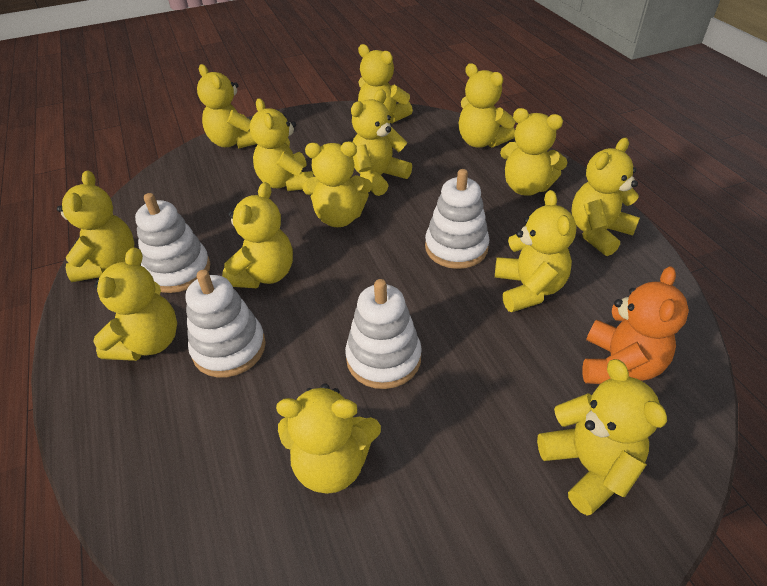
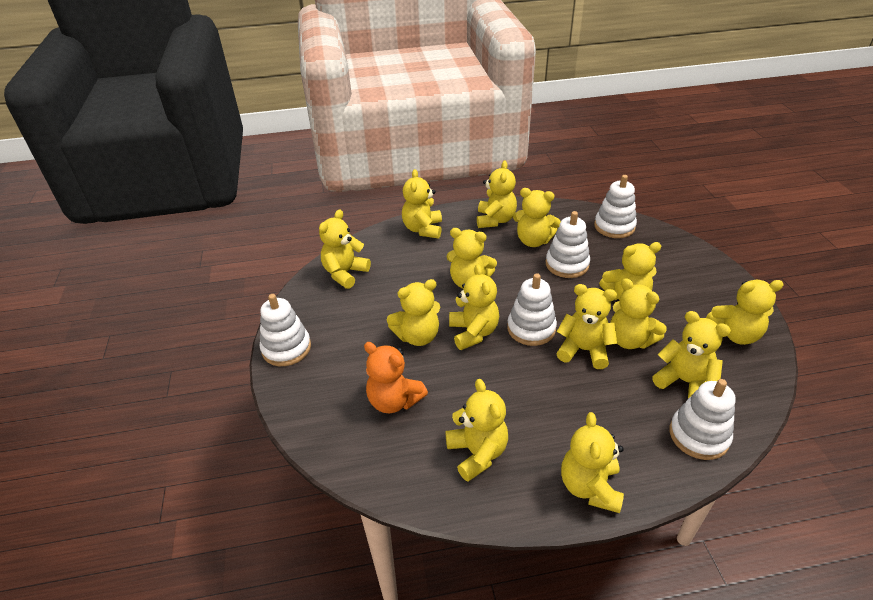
white stacking toy: 4 -> 5

